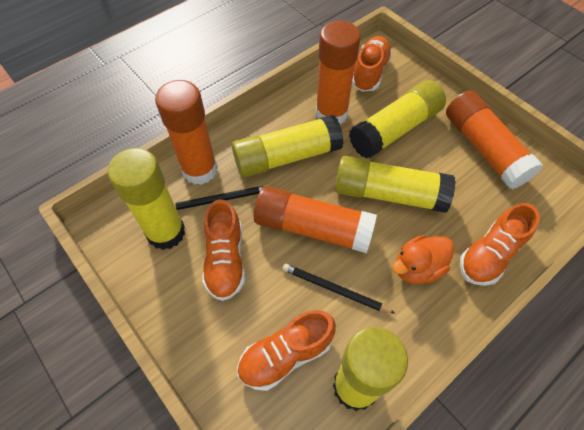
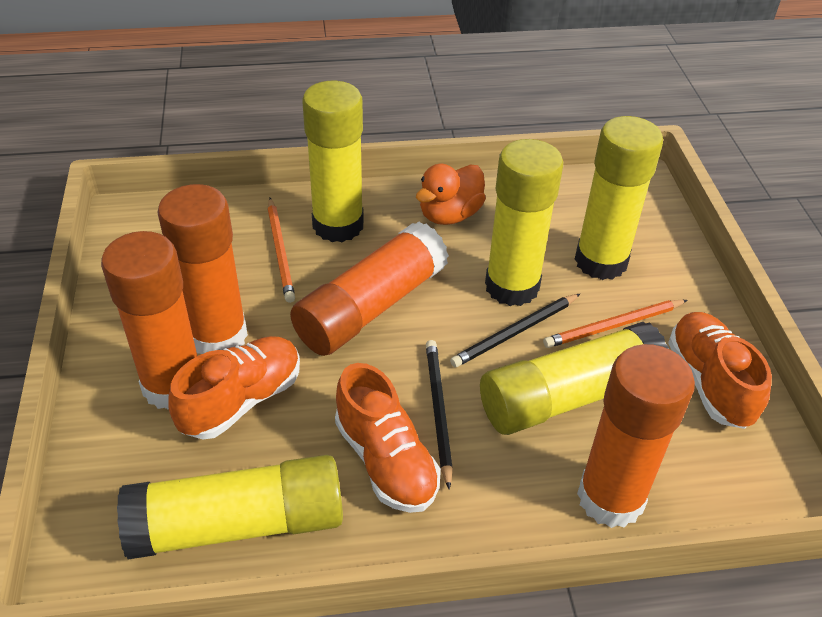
orange pencil: 0 -> 2
orange shoe: 4 -> 3

